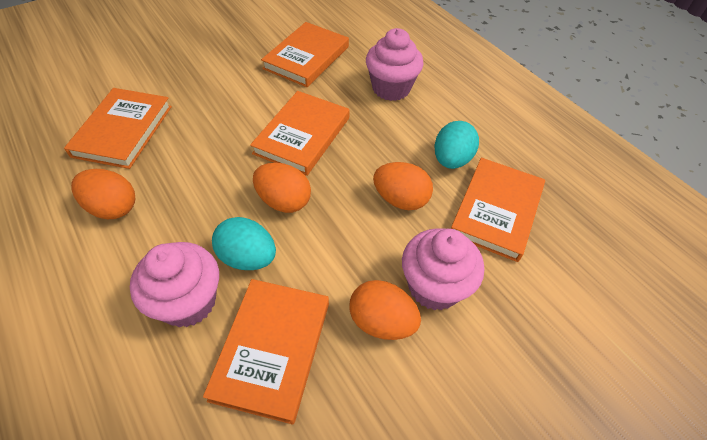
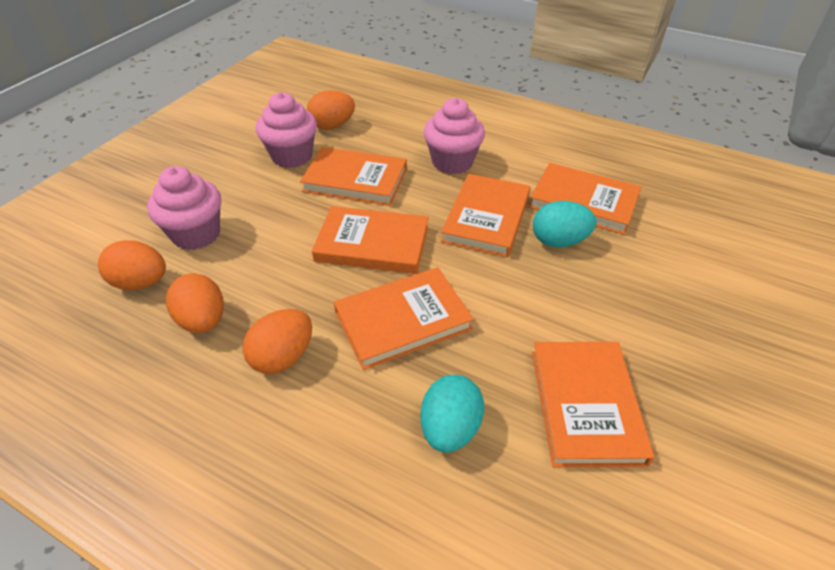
orange book: 5 -> 6

